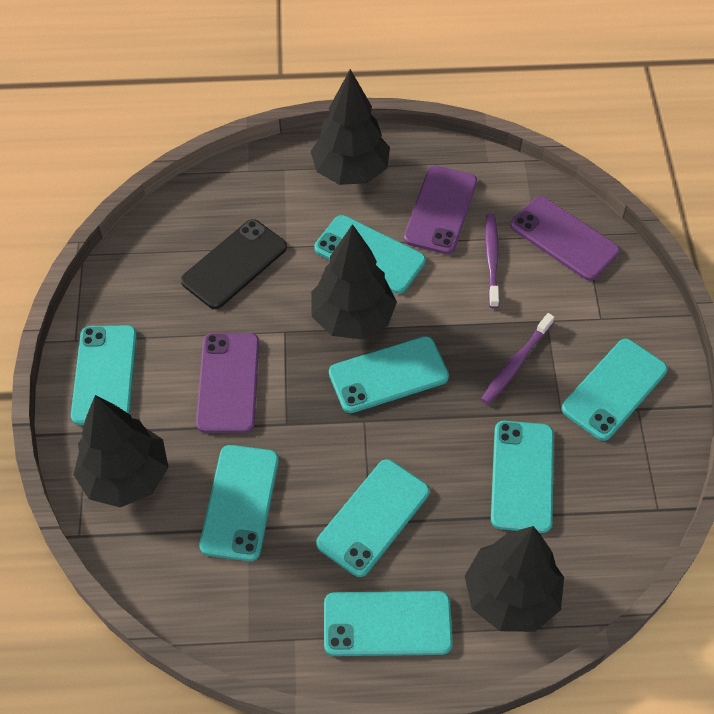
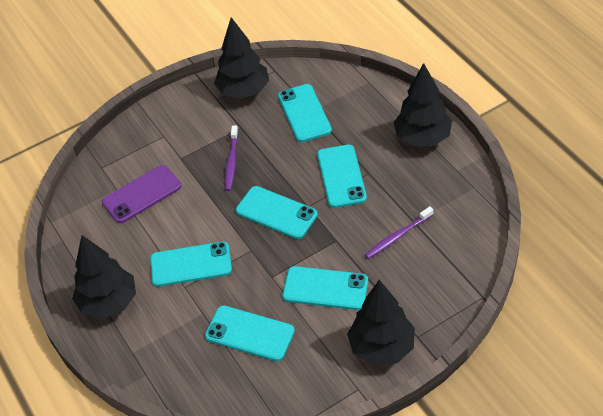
black phone: 1 -> 0
purple phone: 3 -> 1
turquoise phone: 8 -> 6

